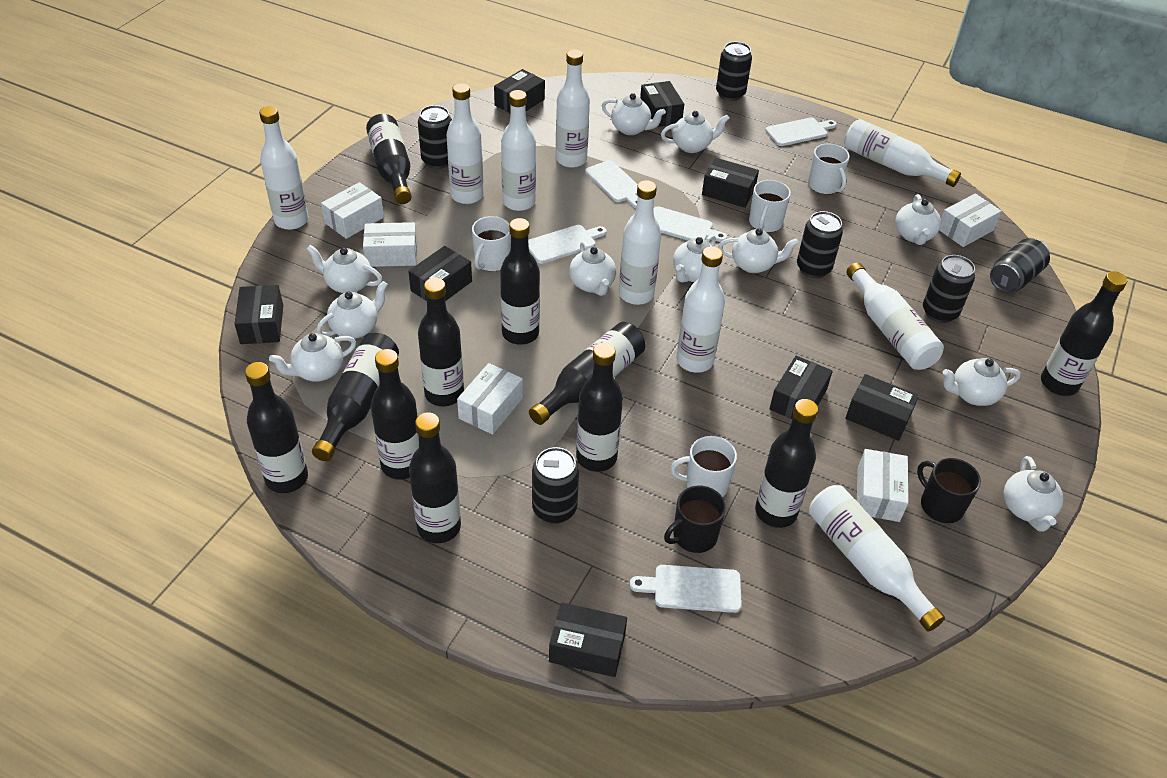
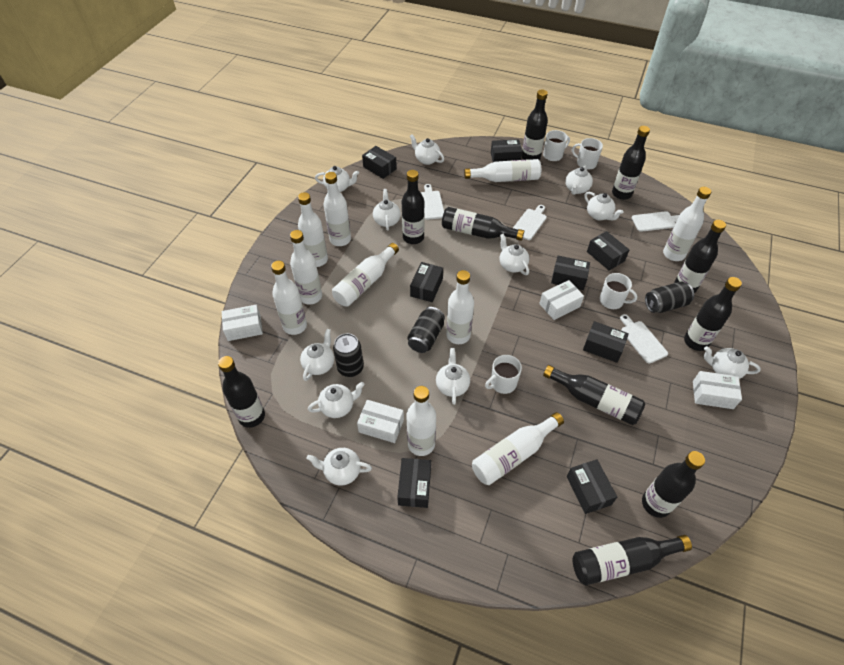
black bottle: 11 -> 10
black can: 6 -> 3
black mug: 2 -> 0
white bottle: 9 -> 10
white box: 5 -> 4
white cutting board: 5 -> 4

